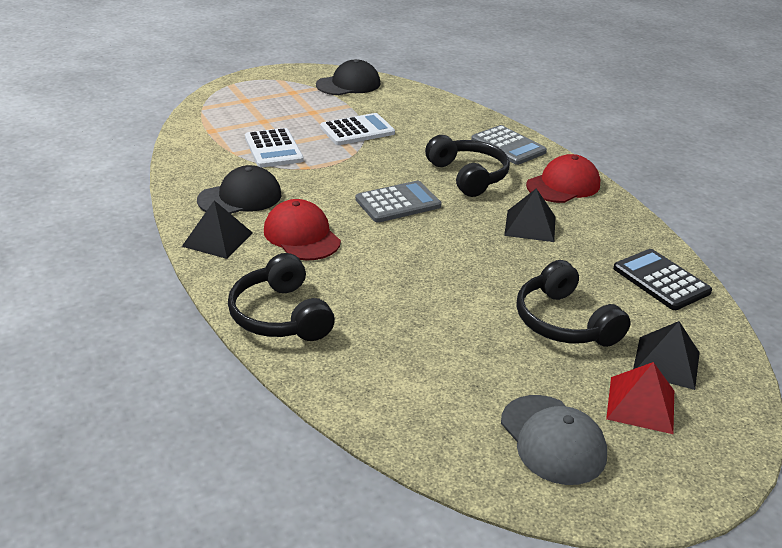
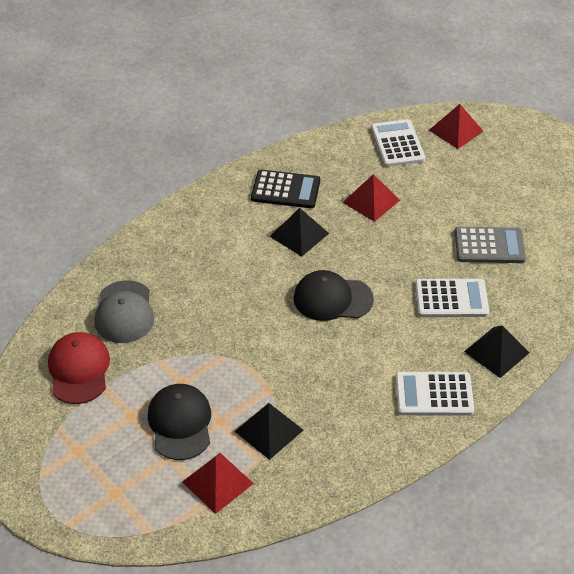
black headphones: 3 -> 0
grey calculator: 2 -> 1
red cap: 2 -> 1
red pyramid: 1 -> 3
white calculator: 2 -> 3

